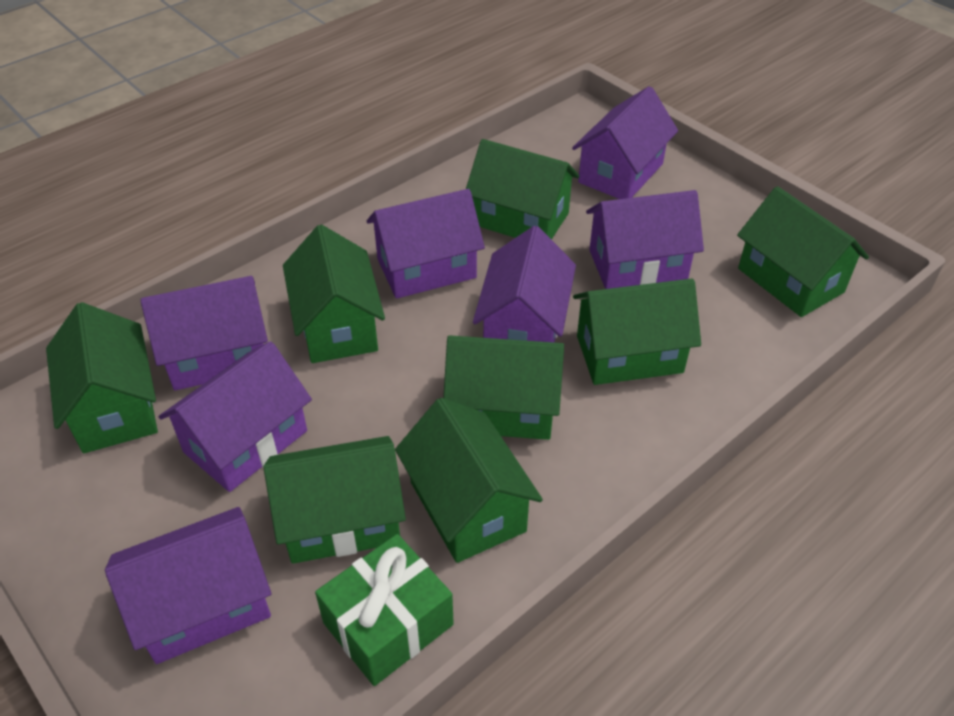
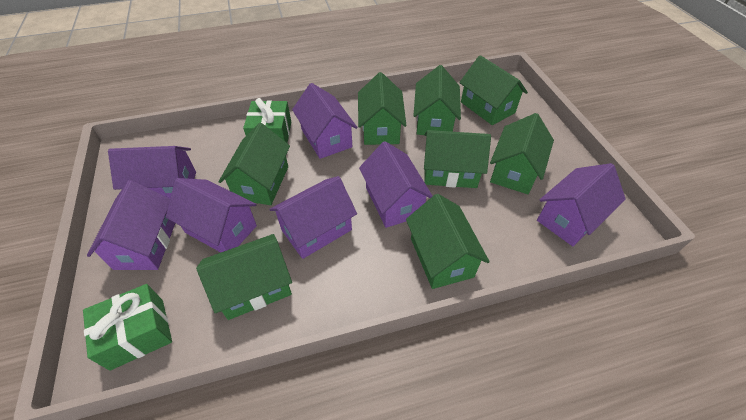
green gift: 1 -> 2

